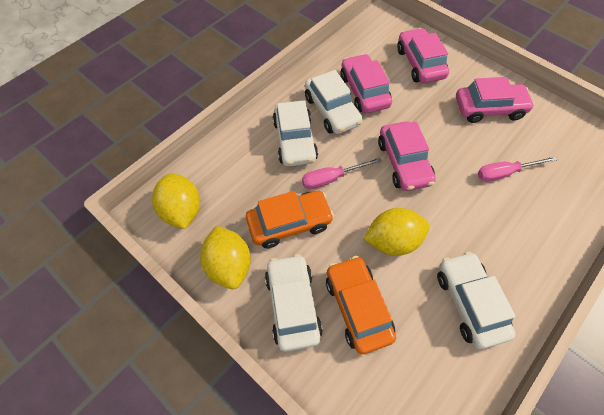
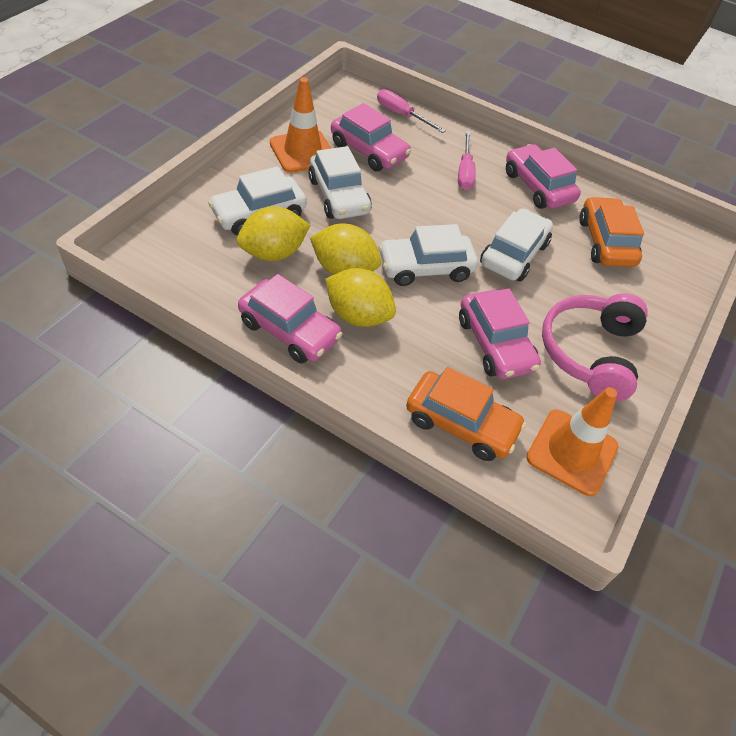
orange traffic cone: 0 -> 2
pink headphones: 0 -> 1

